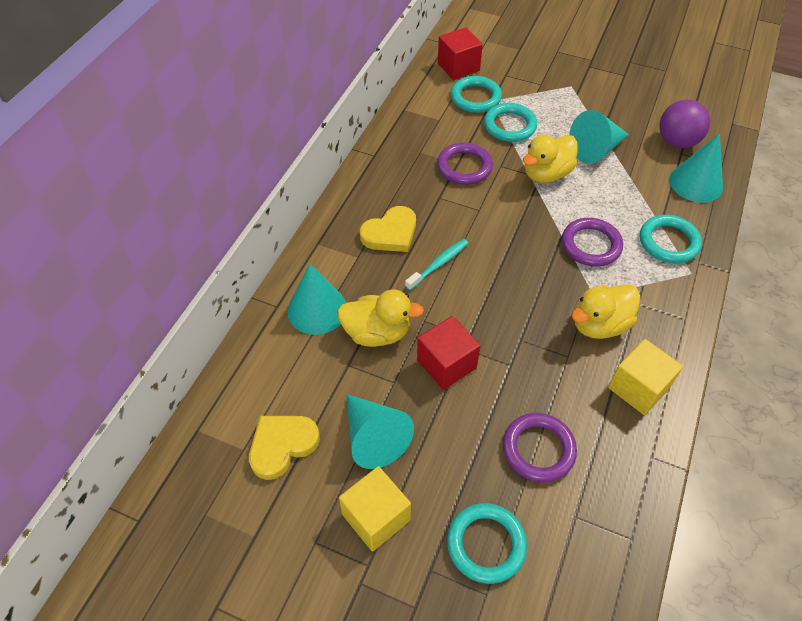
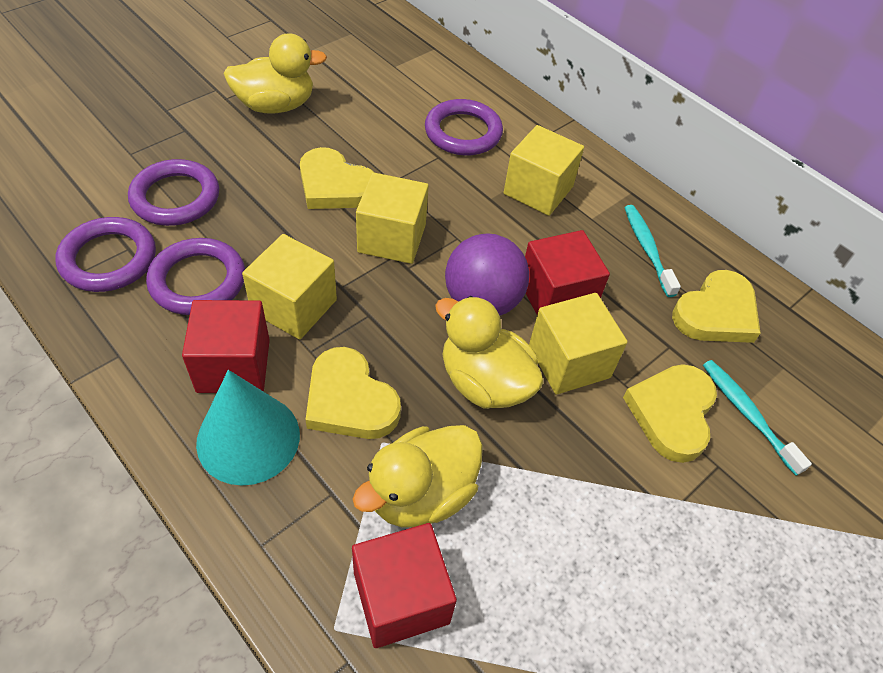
purple ring: 3 -> 4
red cube: 2 -> 3
turquoise cone: 4 -> 1
turquoise ring: 4 -> 0
turquoise toothbrush: 1 -> 2
yellow cube: 2 -> 4
yellow heart: 2 -> 4

